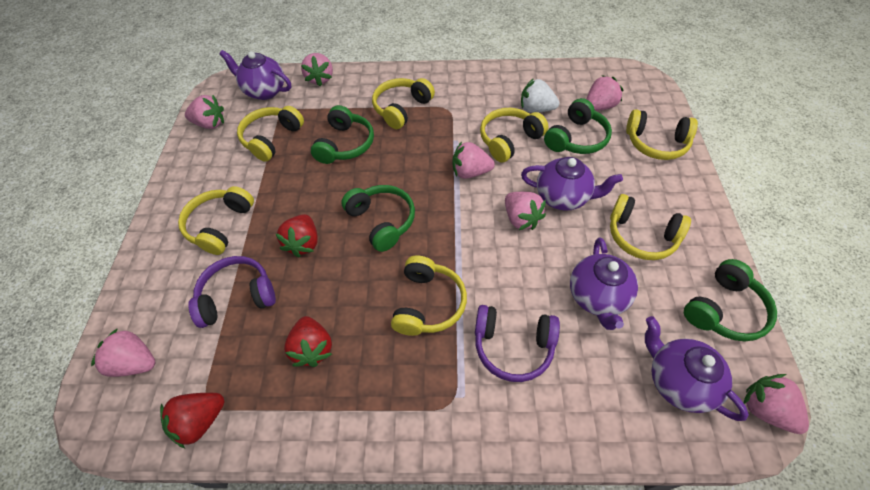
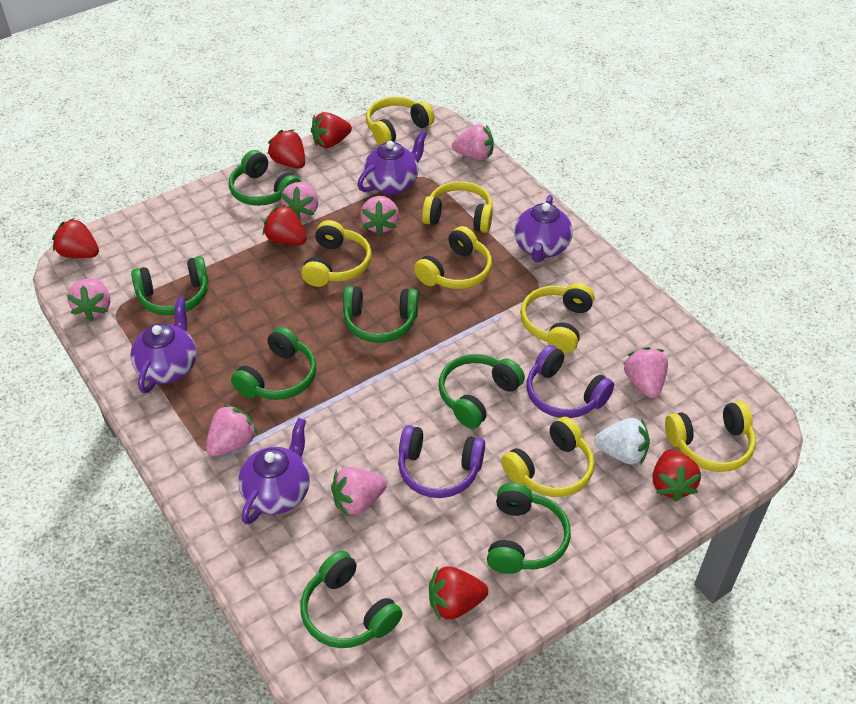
green headphones: 4 -> 7
red strawberry: 3 -> 6

